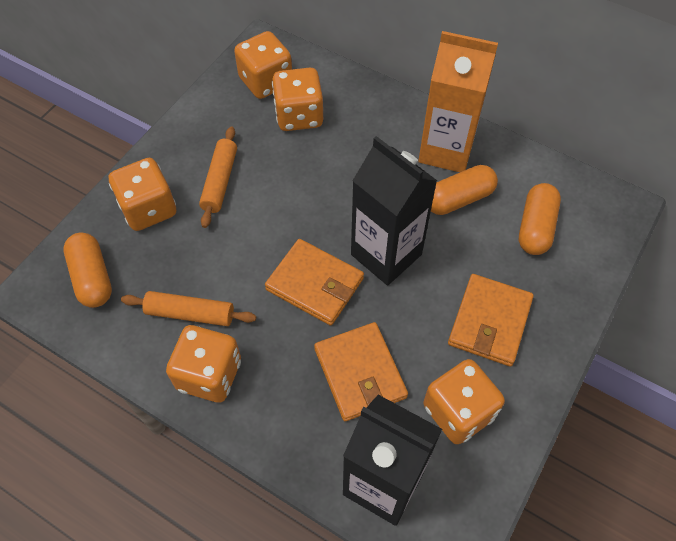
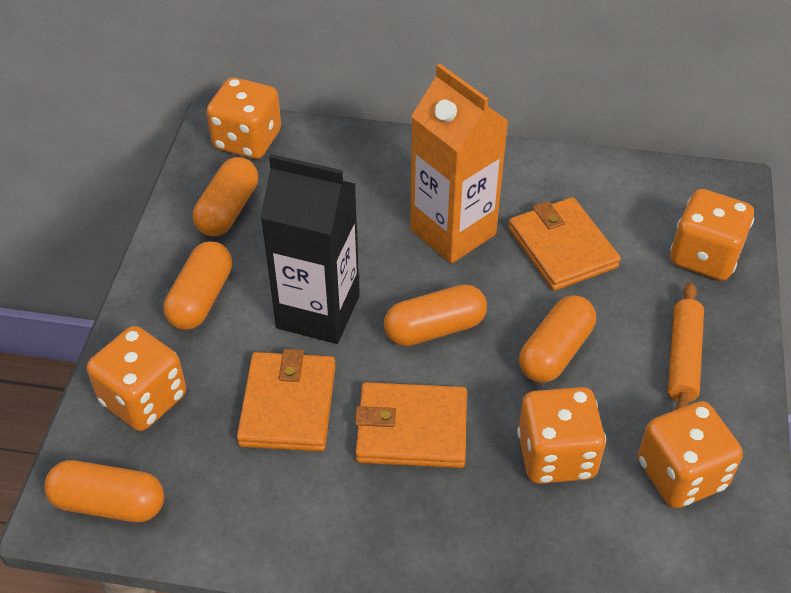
black carton: 2 -> 1
orange capsule: 3 -> 5
orange rolling pin: 2 -> 1

